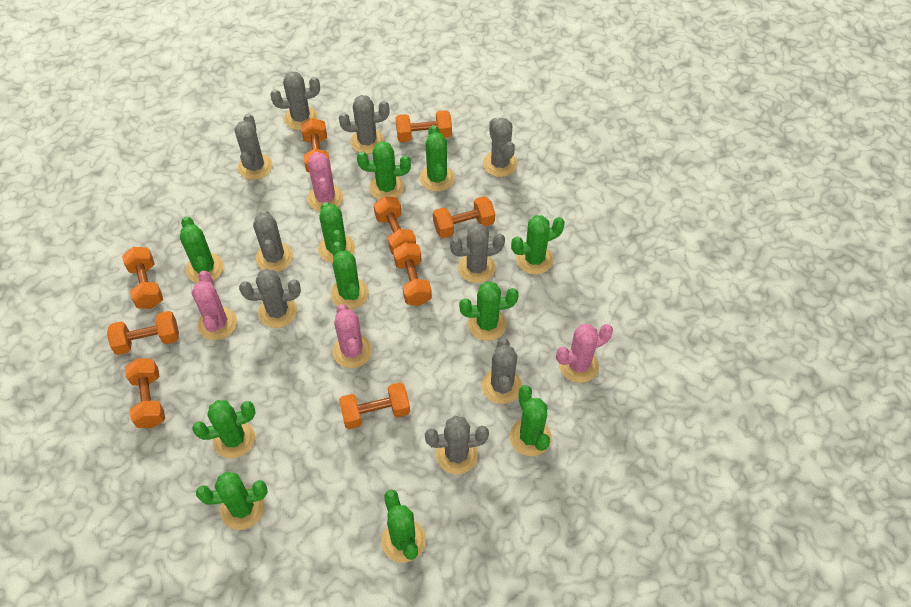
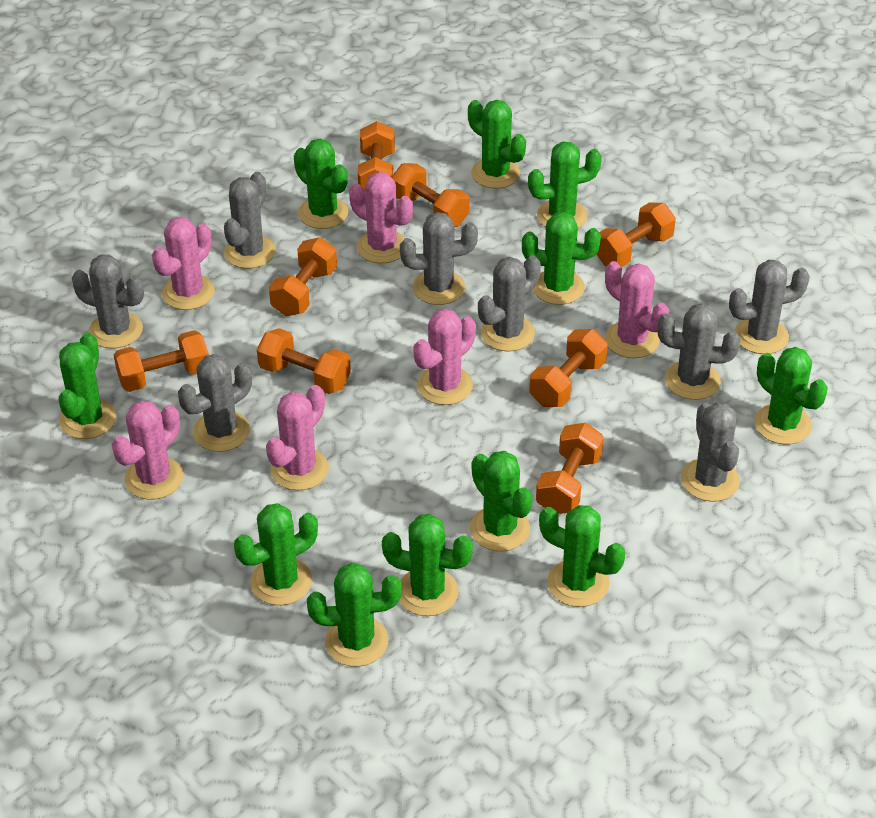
grey cactus: 9 -> 8
orange dumbbell: 9 -> 8
pink cactus: 4 -> 6

